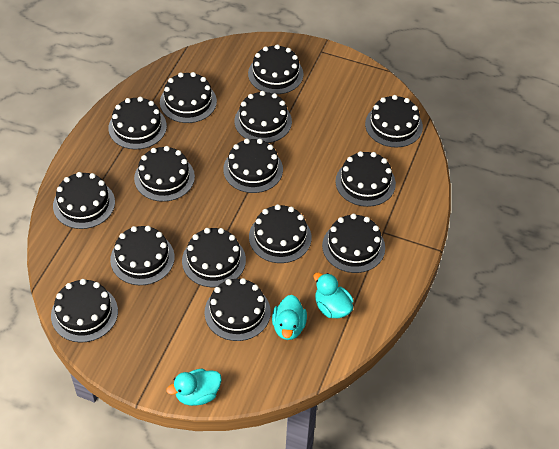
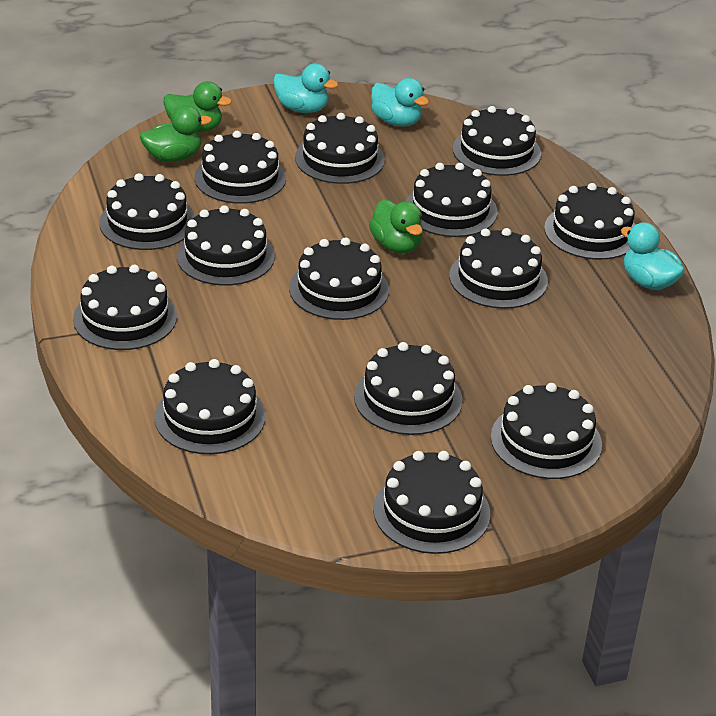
black cake: 15 -> 14
green duck: 0 -> 3

